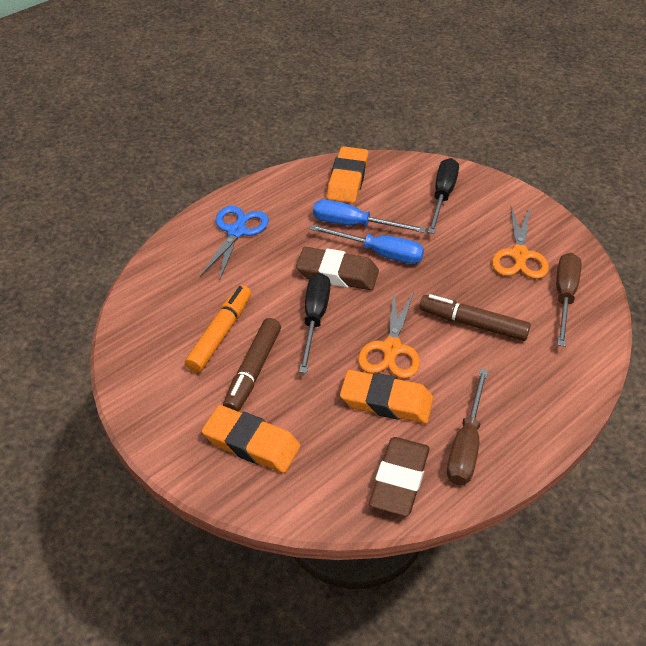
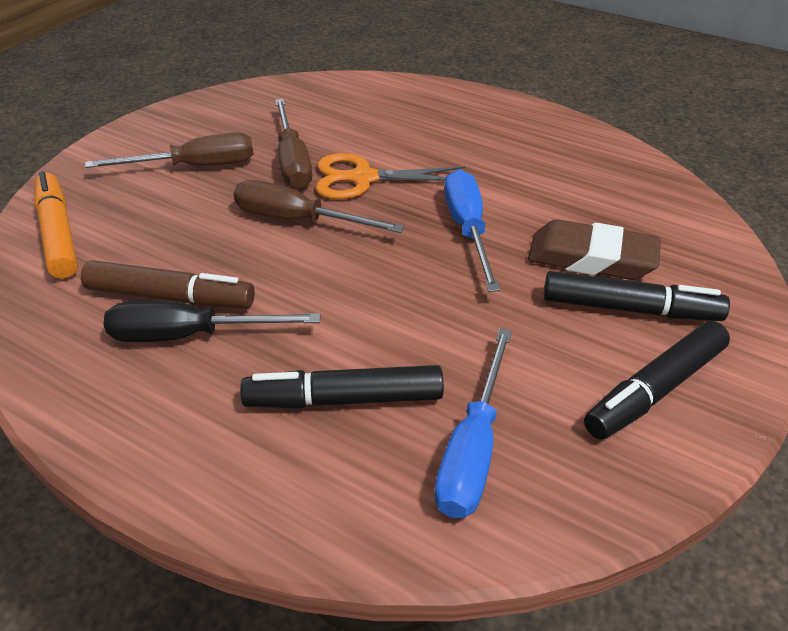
black marker: 0 -> 3
black screwdriver: 2 -> 1
blue scissors: 1 -> 0
brown eraser: 2 -> 1
brown marker: 2 -> 1
brown screwdriver: 2 -> 3
orange eraser: 3 -> 0
orange scissors: 2 -> 1

